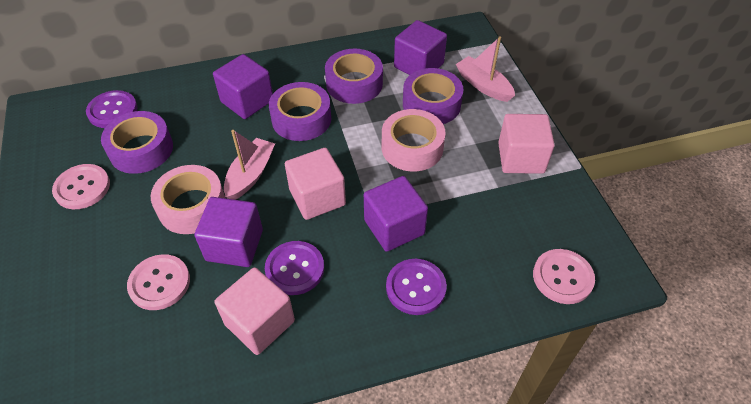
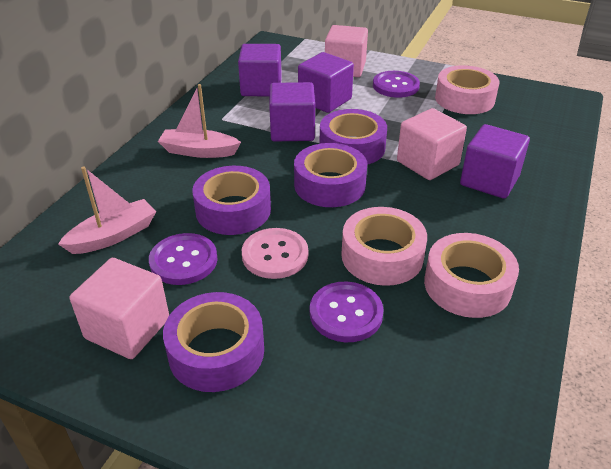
pink button: 3 -> 1
pink tape: 2 -> 3

